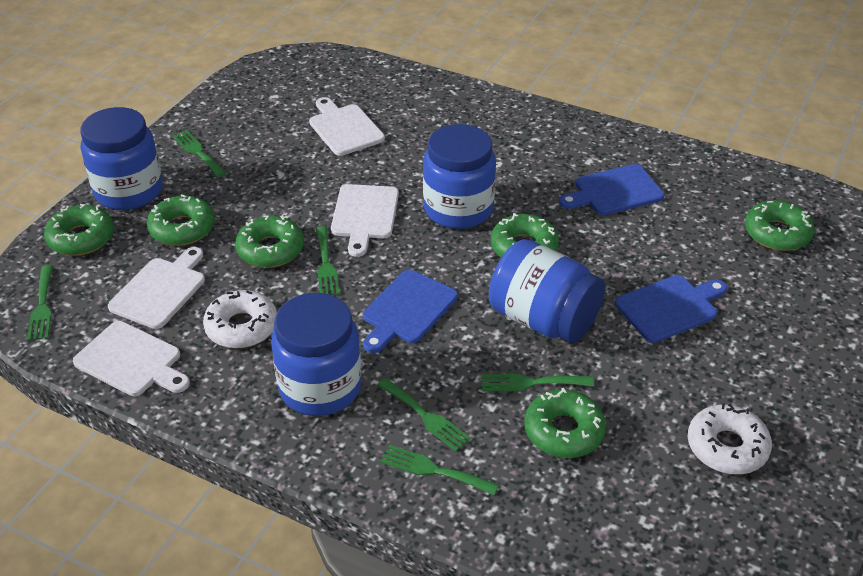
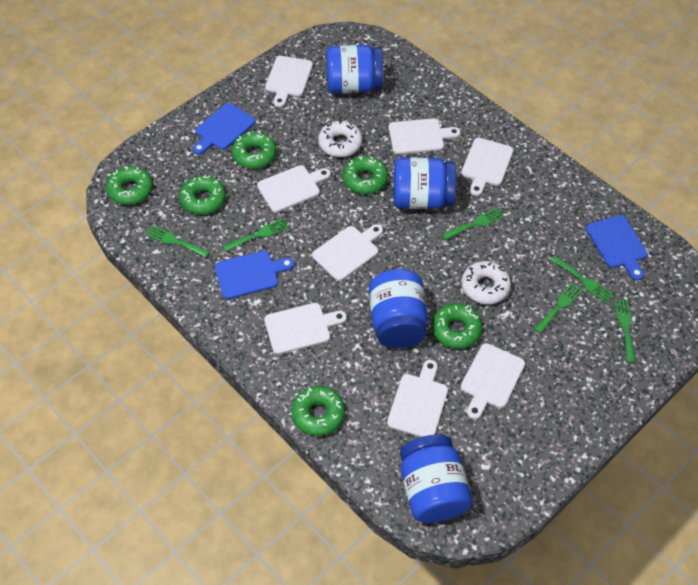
white cutting board: 4 -> 8

